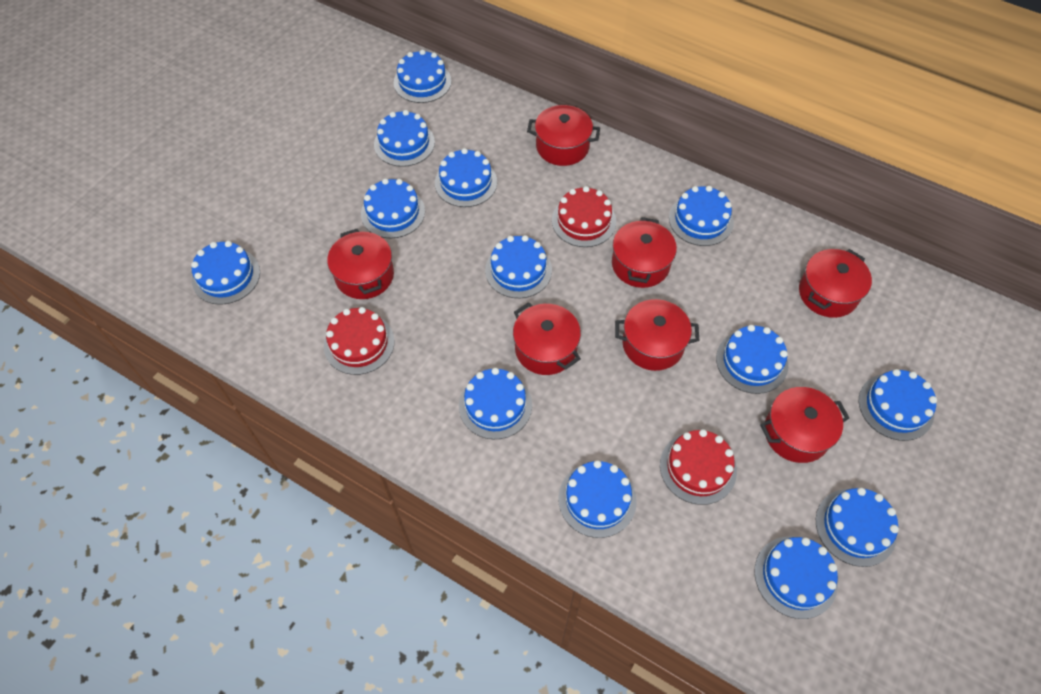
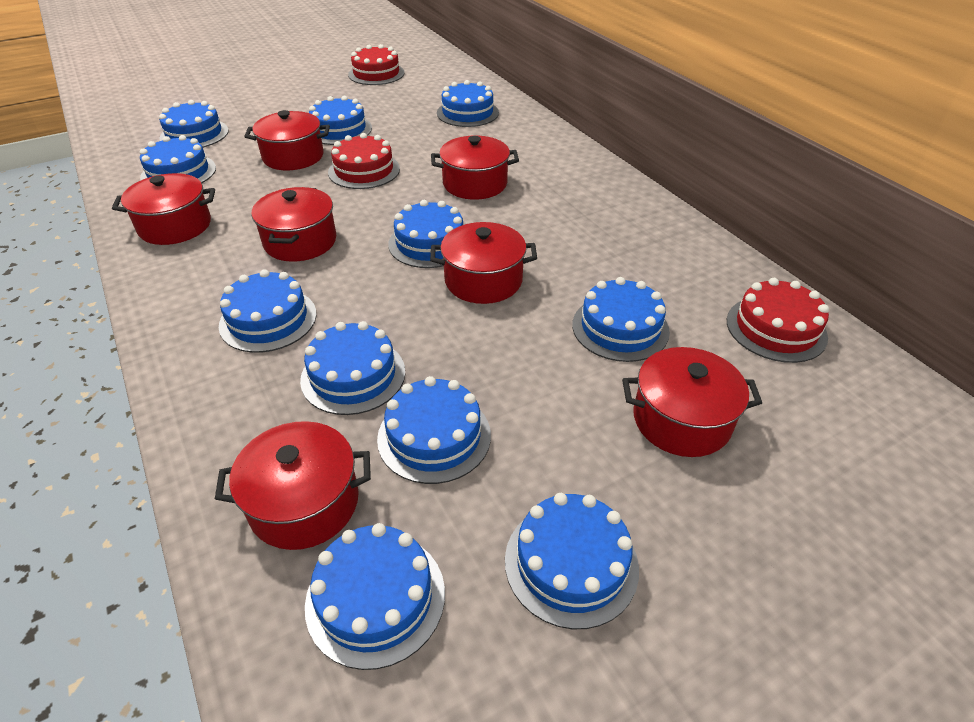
blue cake: 13 -> 11

